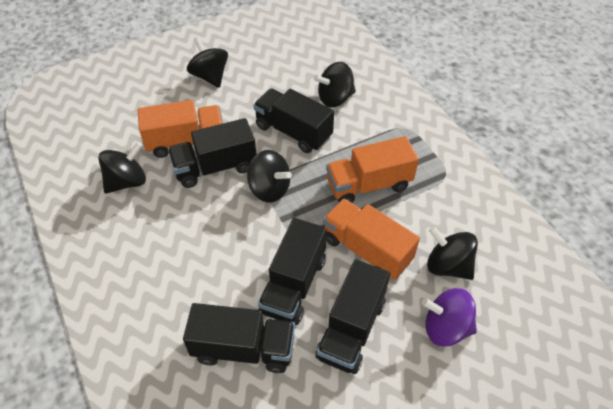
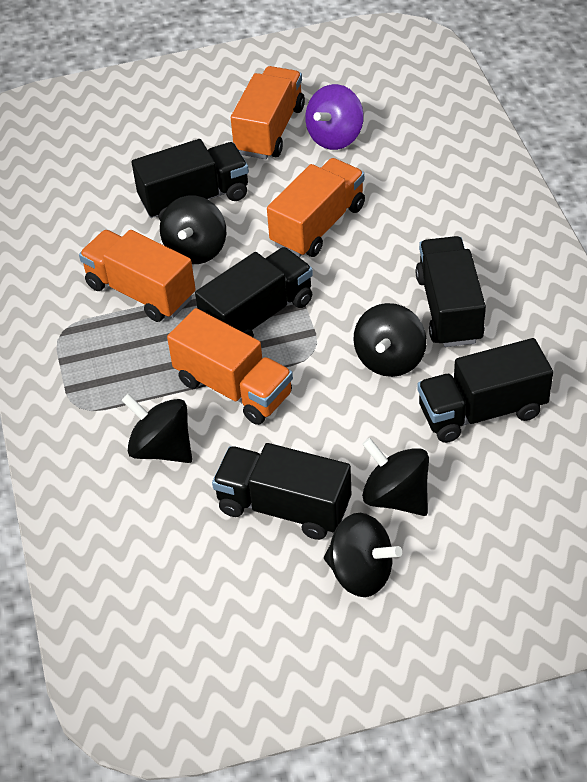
orange truck: 3 -> 4

